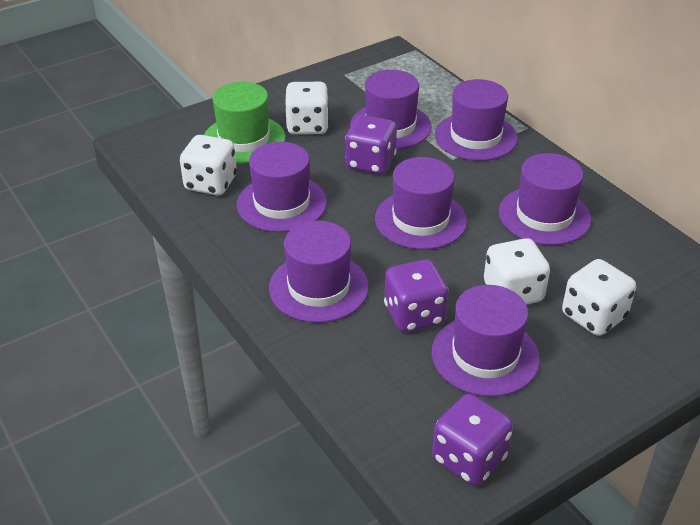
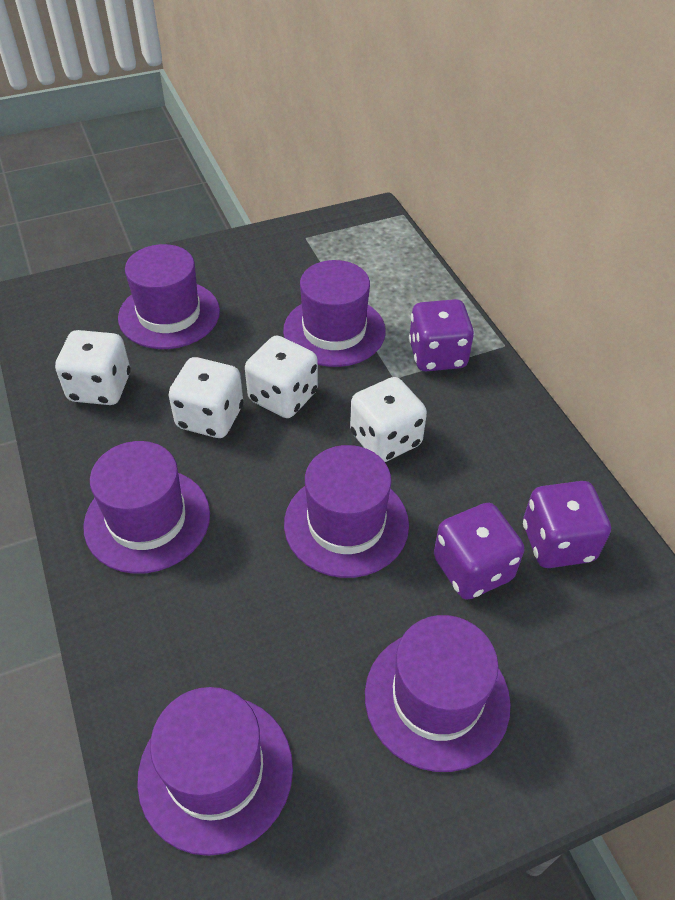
green hat: 1 -> 0
purple hat: 7 -> 6

